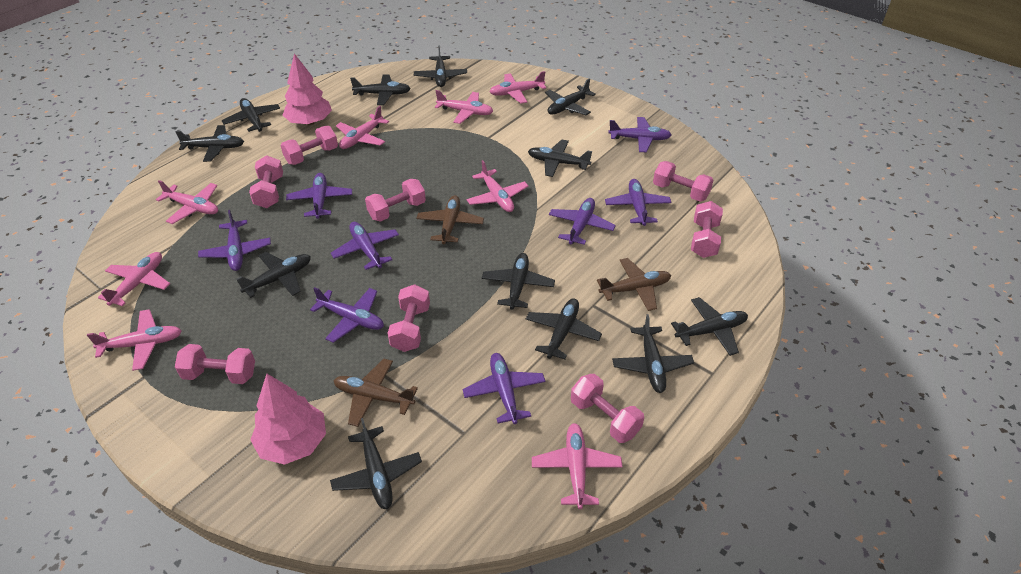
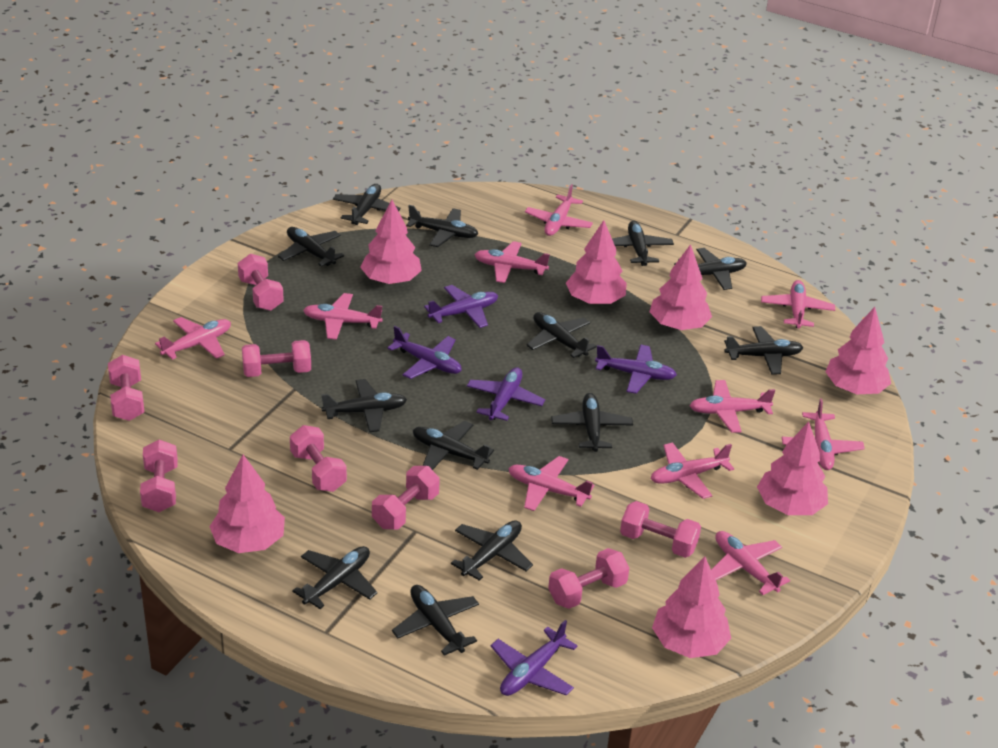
black plane: 12 -> 13
brown plane: 3 -> 0
pink plane: 8 -> 10
pink tree: 2 -> 7
purple plane: 8 -> 5

